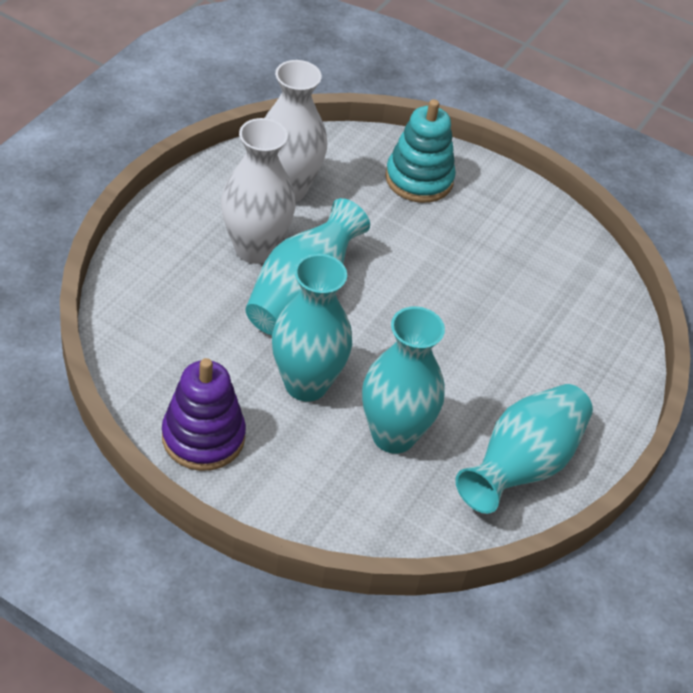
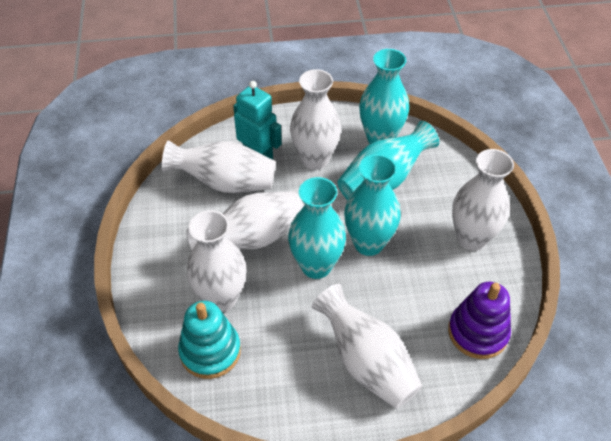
turquoise robot: 0 -> 1
white vase: 2 -> 6

